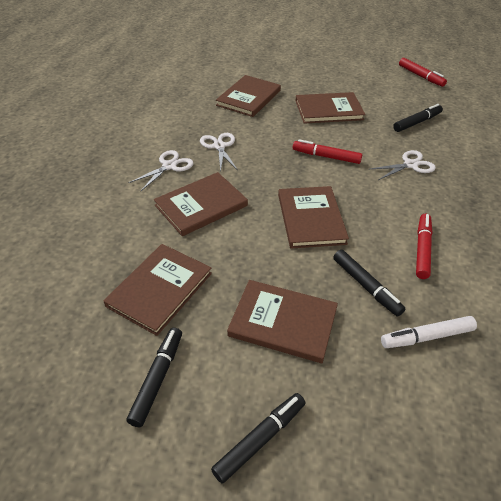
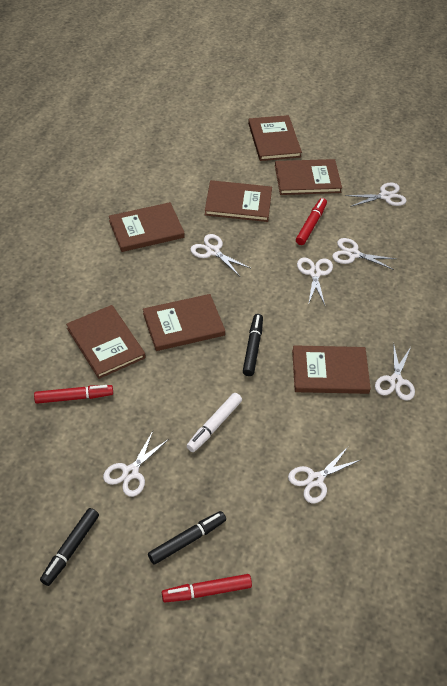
black marker: 4 -> 3
brown book: 6 -> 7
white scissors: 3 -> 7

